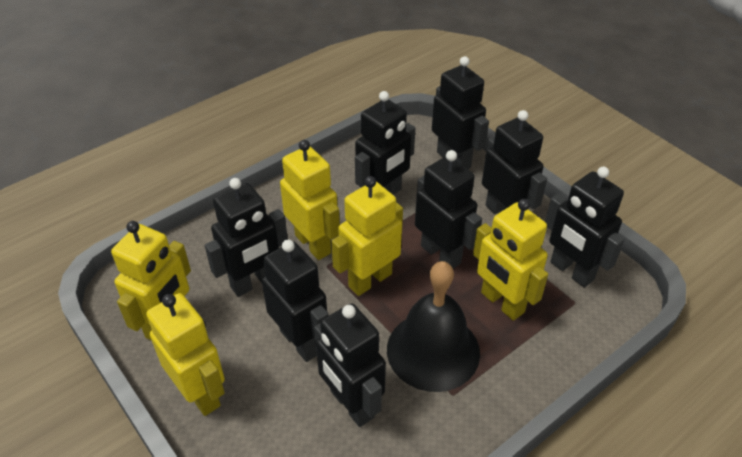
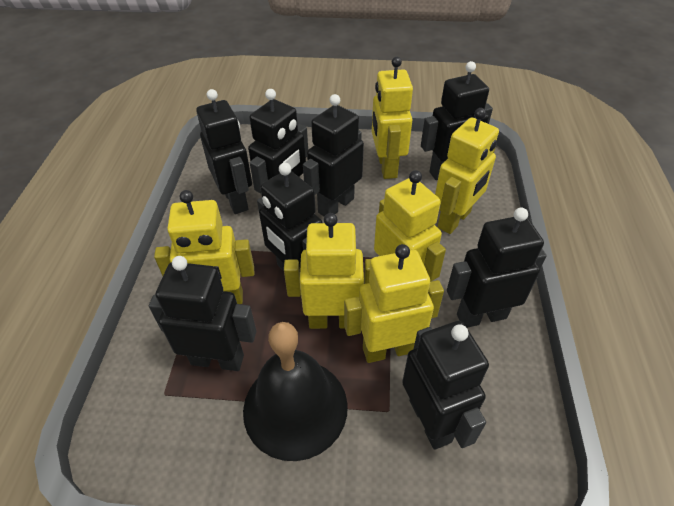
yellow robot: 5 -> 6

